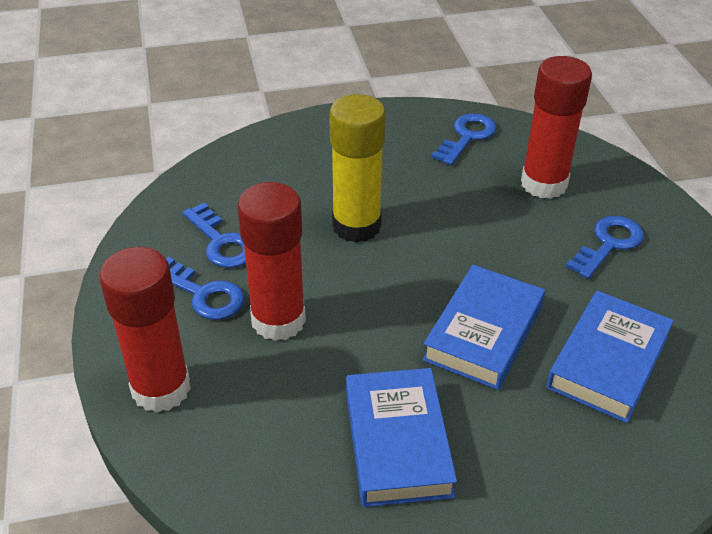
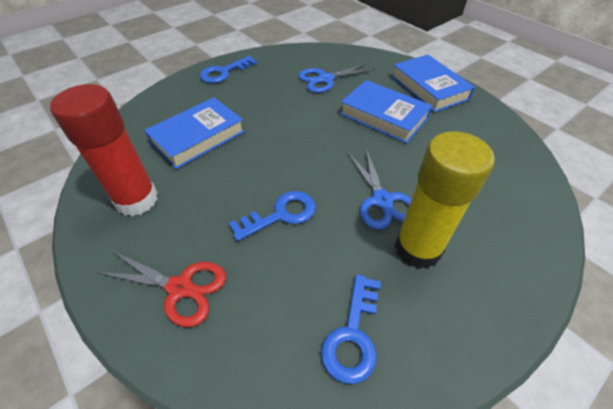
blue key: 4 -> 3
blue scissors: 0 -> 2
red glue stick: 3 -> 1
red scissors: 0 -> 1

